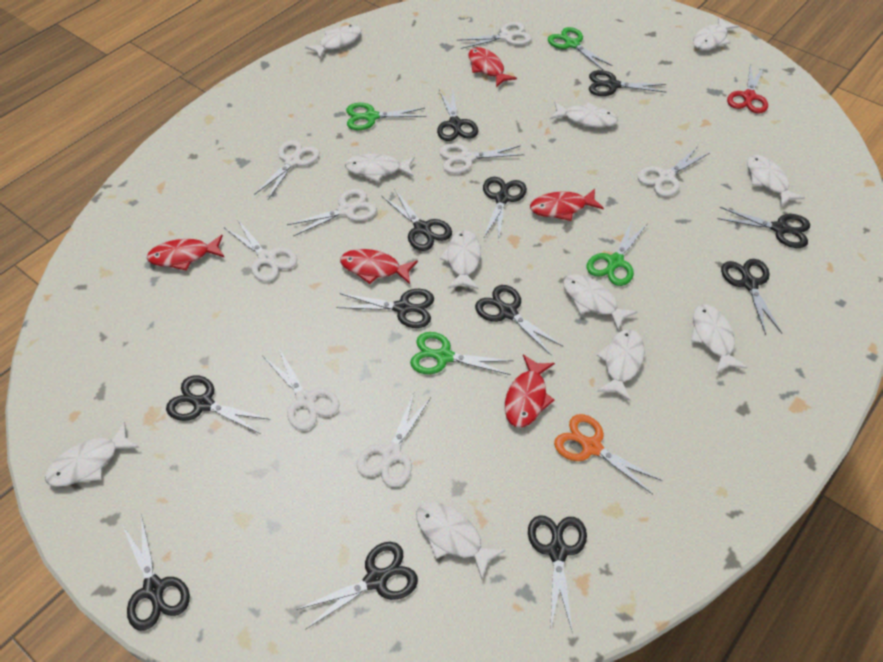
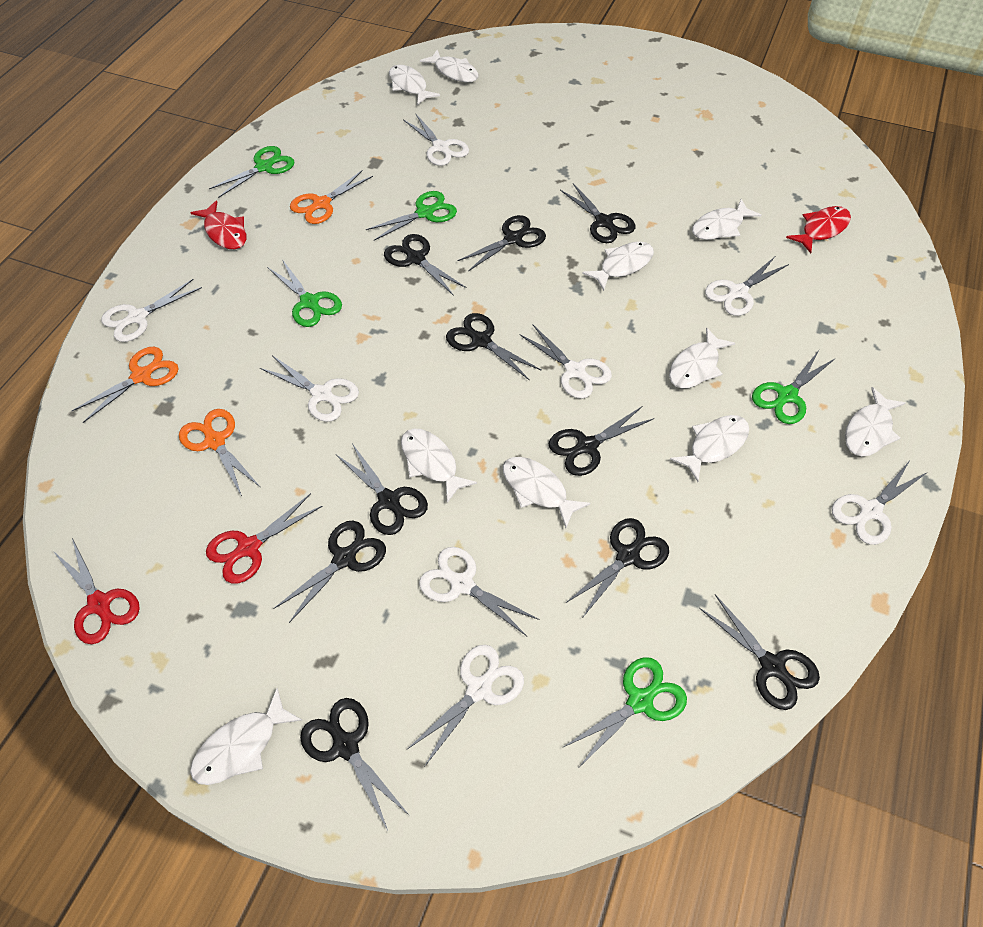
black scissors: 12 -> 10
green scissors: 4 -> 5
orange scissors: 1 -> 3
red fish: 5 -> 2
red scissors: 1 -> 2
white fish: 11 -> 10

